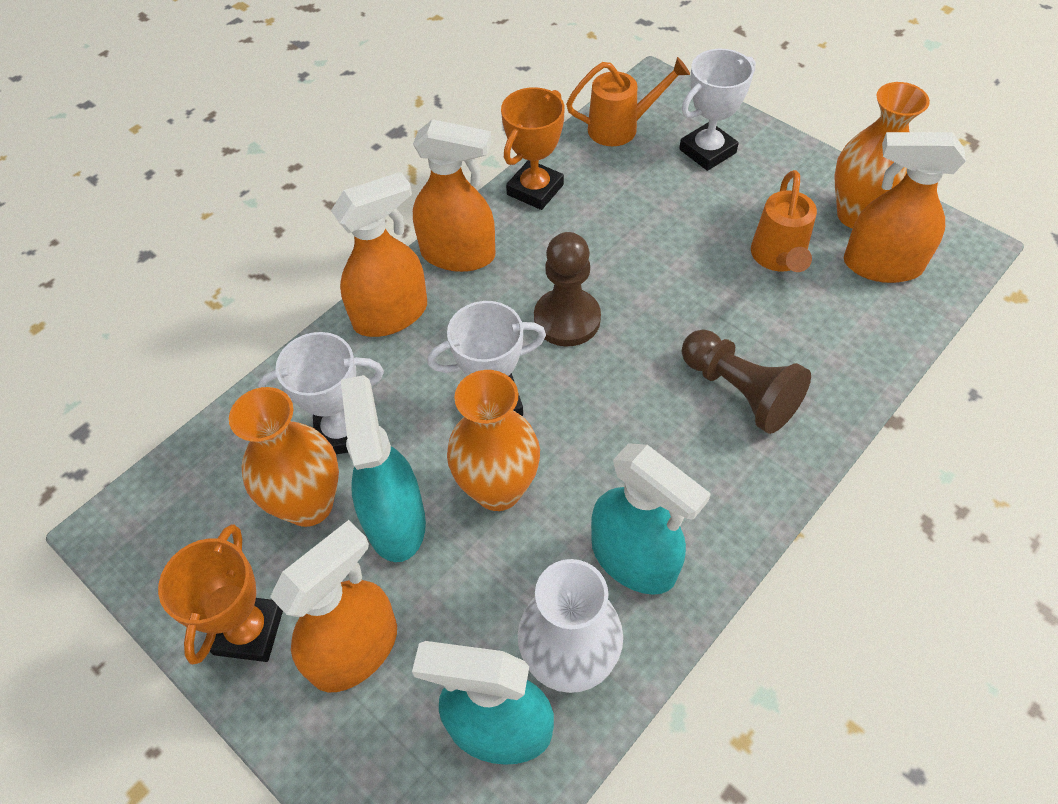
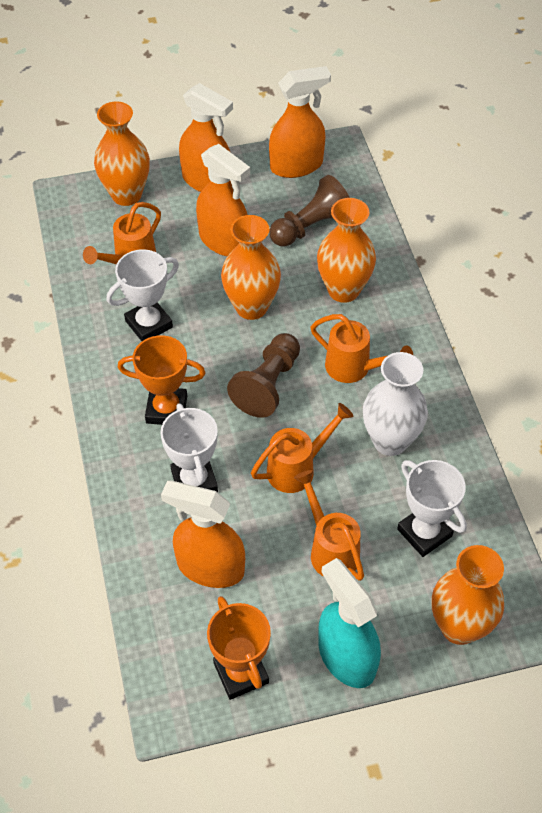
orange vase: 3 -> 4
orange watering can: 2 -> 4
turquoise spray bottle: 3 -> 1

